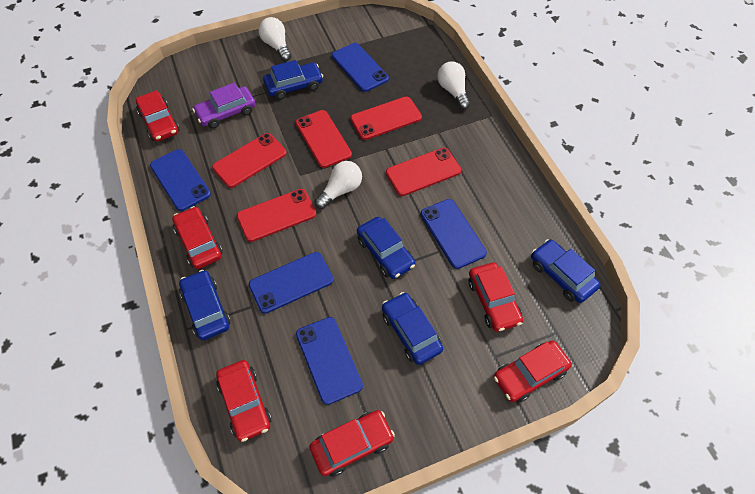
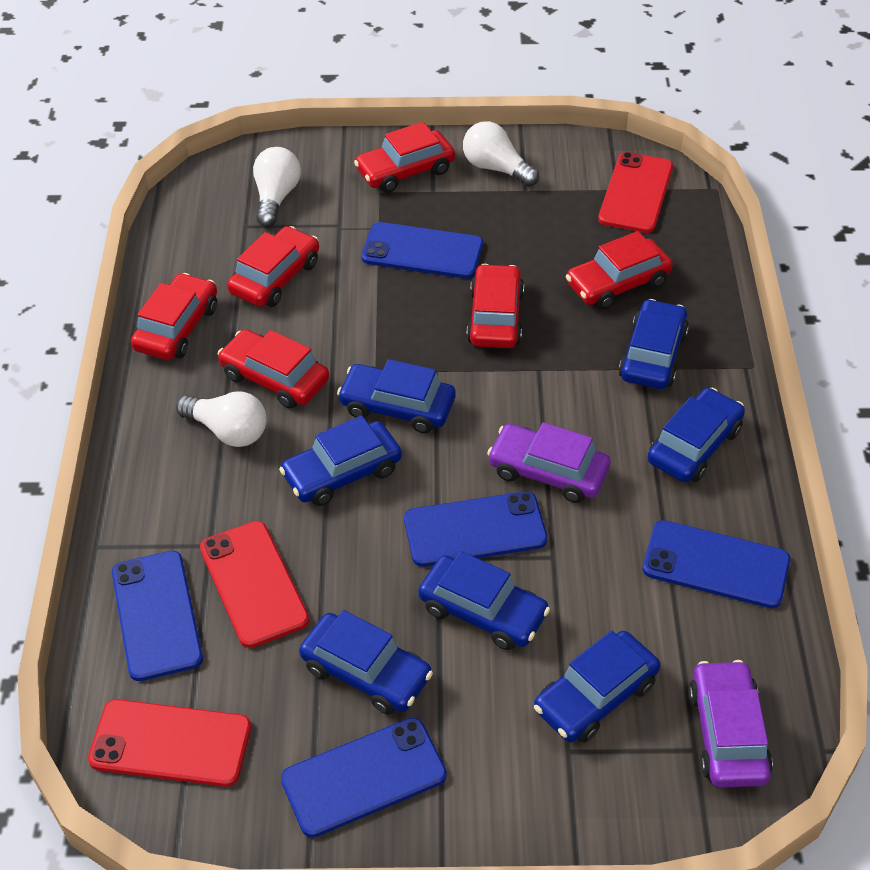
blue car: 5 -> 7
purple car: 1 -> 2
red phone: 5 -> 3

